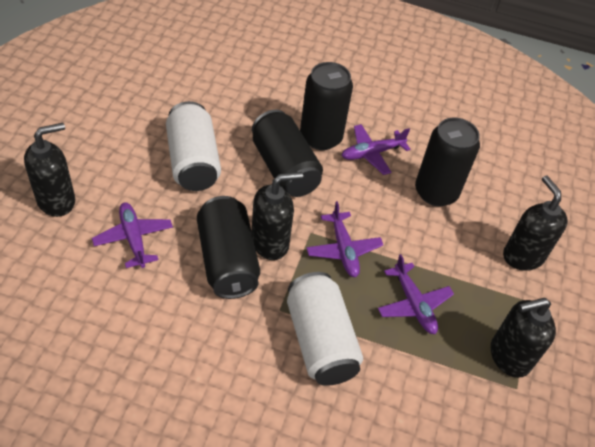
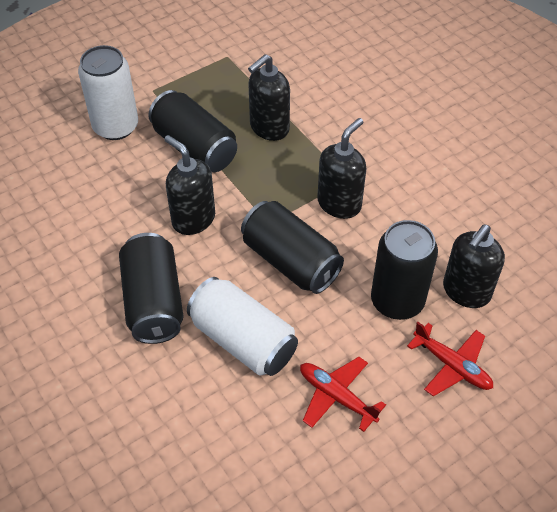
purple plane: 4 -> 0
red plane: 0 -> 2

